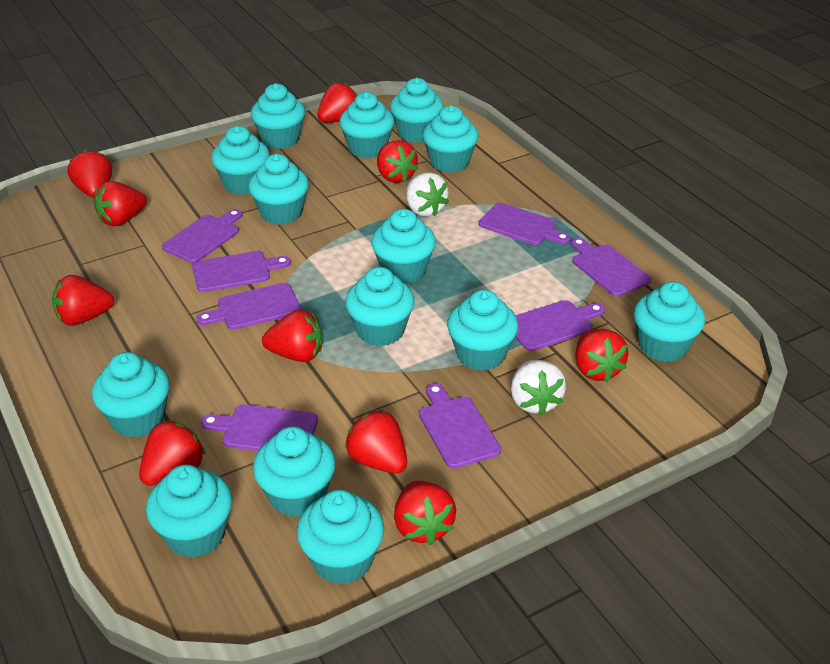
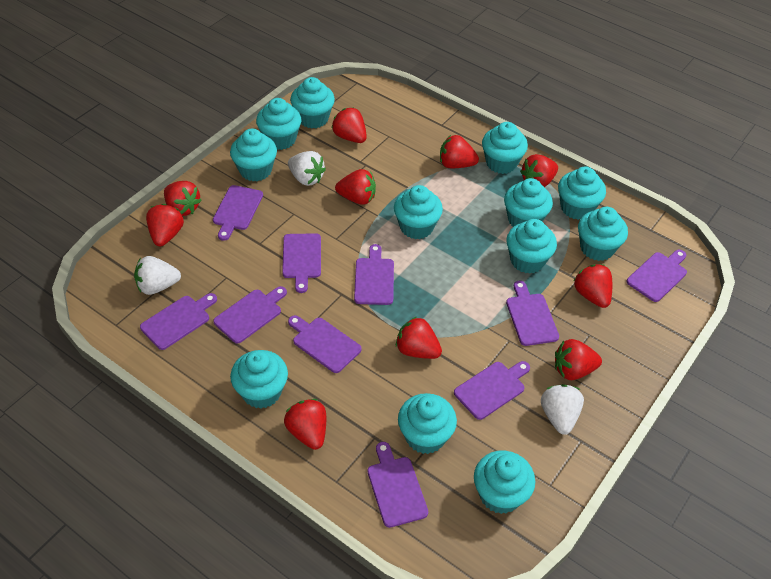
purple cutting board: 8 -> 10
turquoise cupcake: 14 -> 12
white strawberry: 2 -> 3

